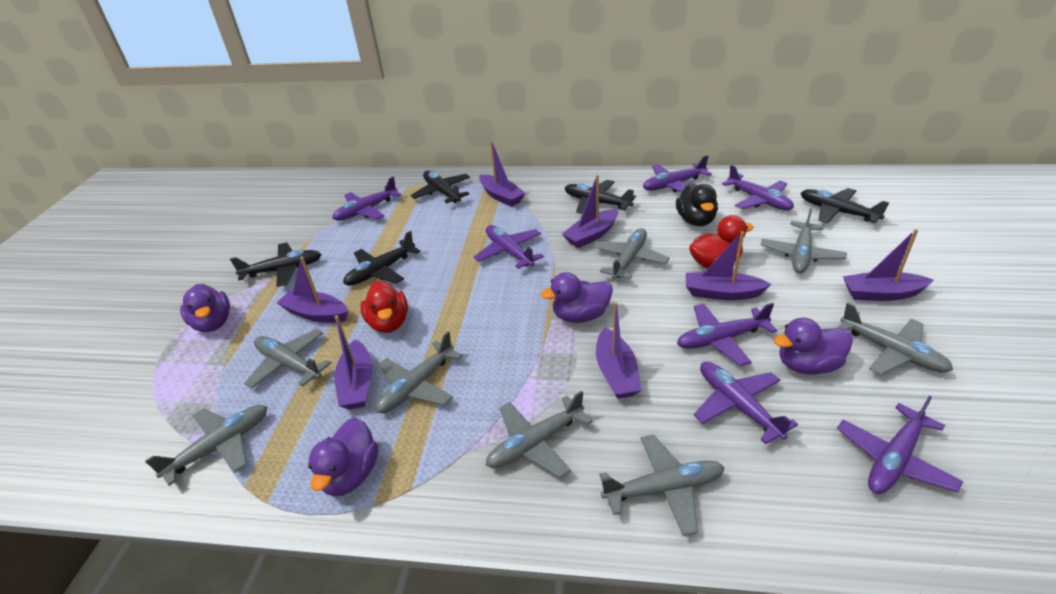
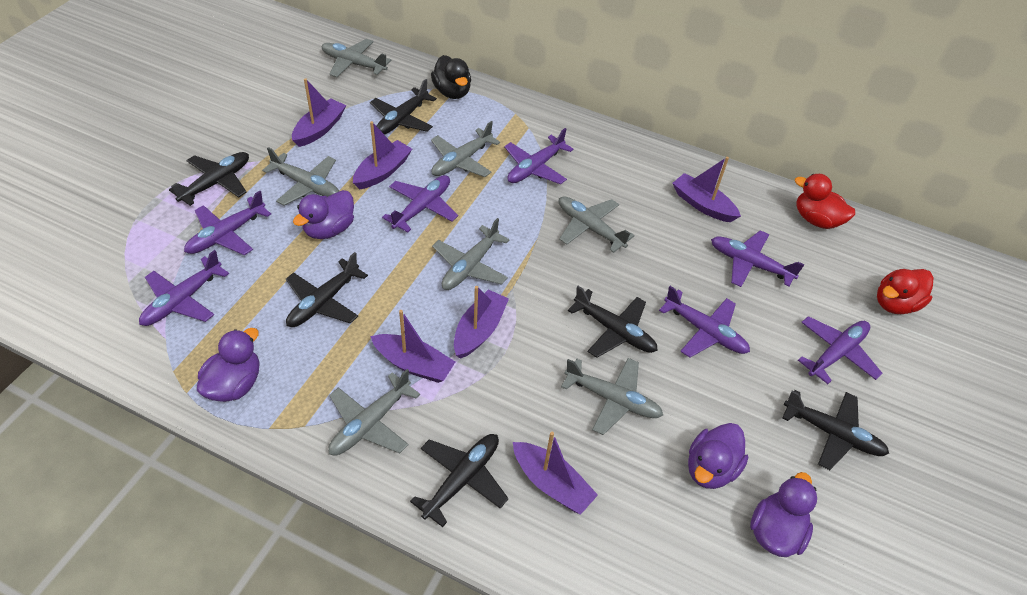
black plane: 5 -> 6
grey plane: 8 -> 7
purple boat: 7 -> 6

